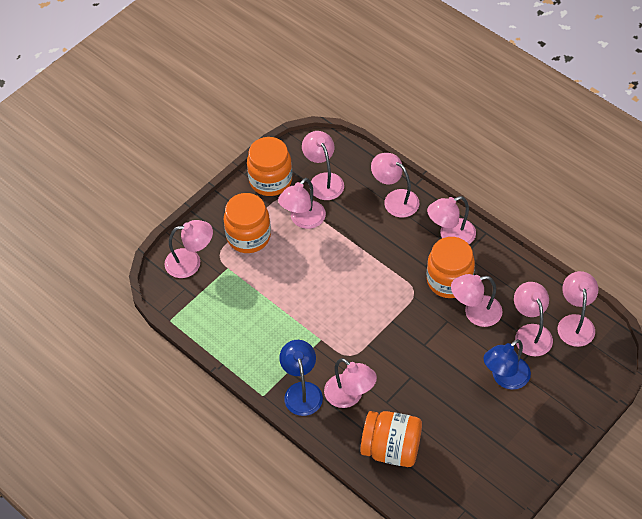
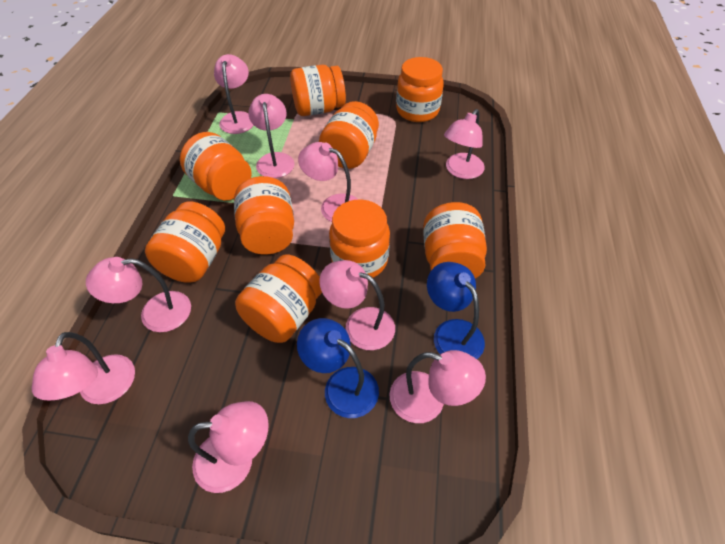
orange jar: 4 -> 9

